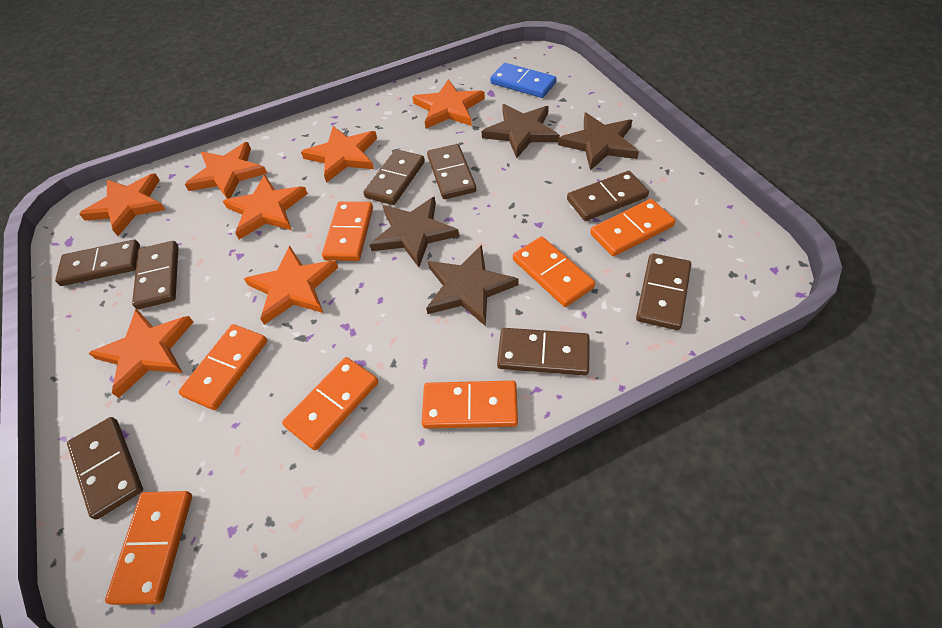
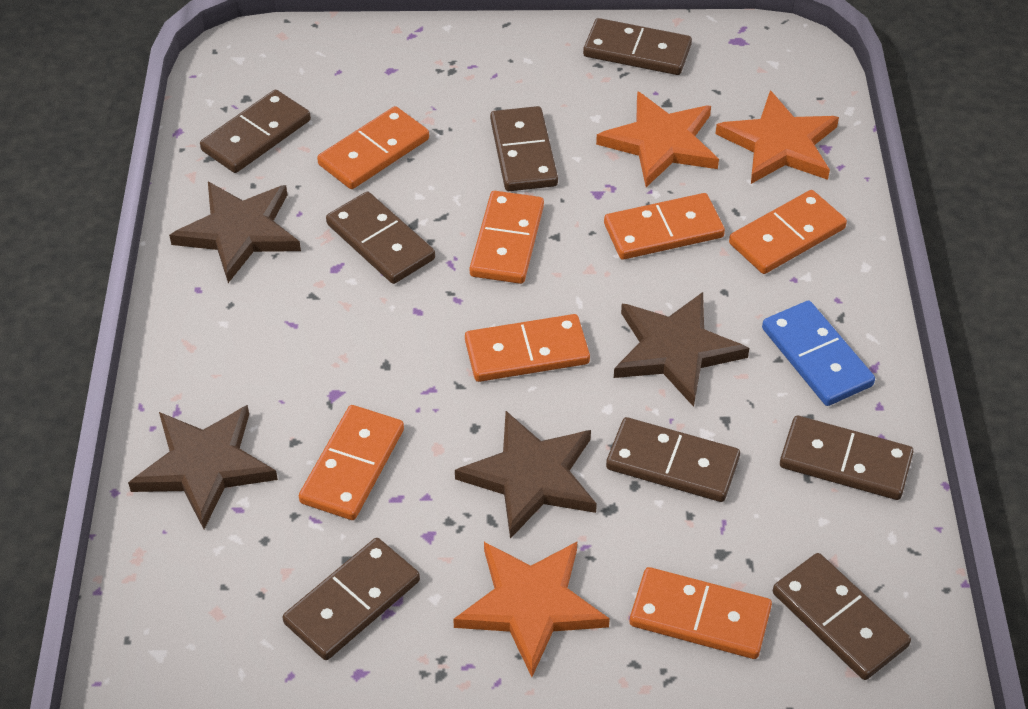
orange star: 7 -> 3

